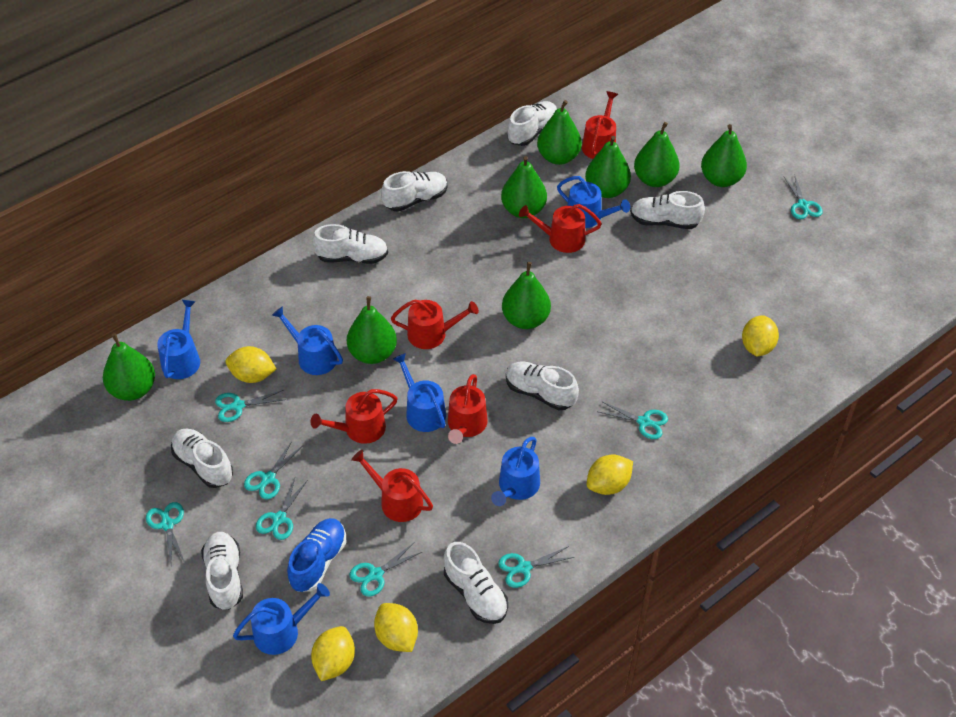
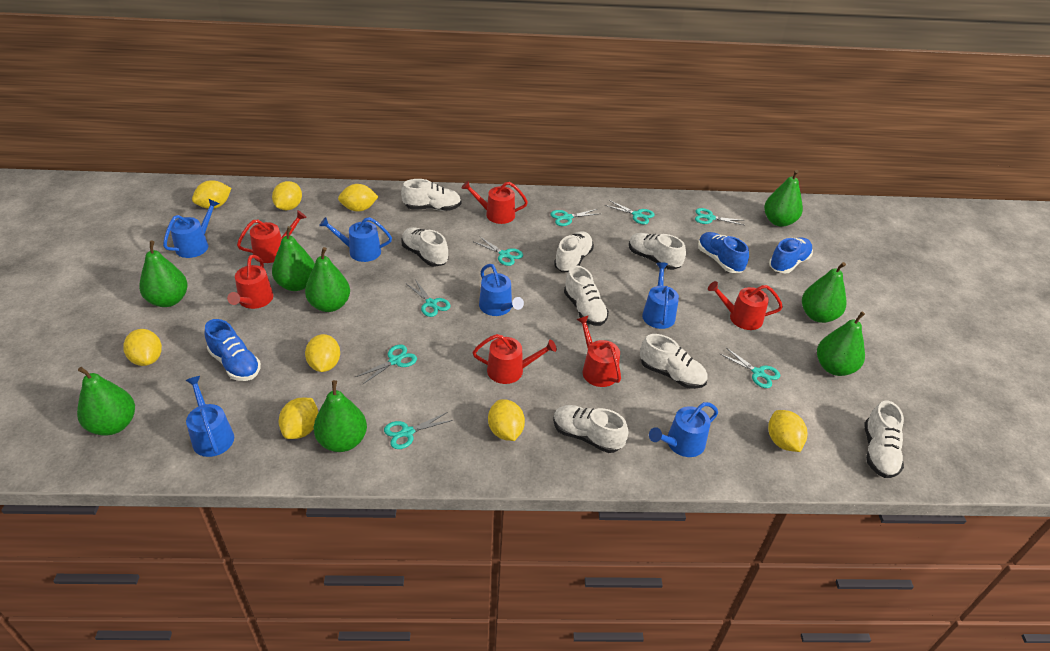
blue shoe: 1 -> 3
yellow lemon: 5 -> 8

